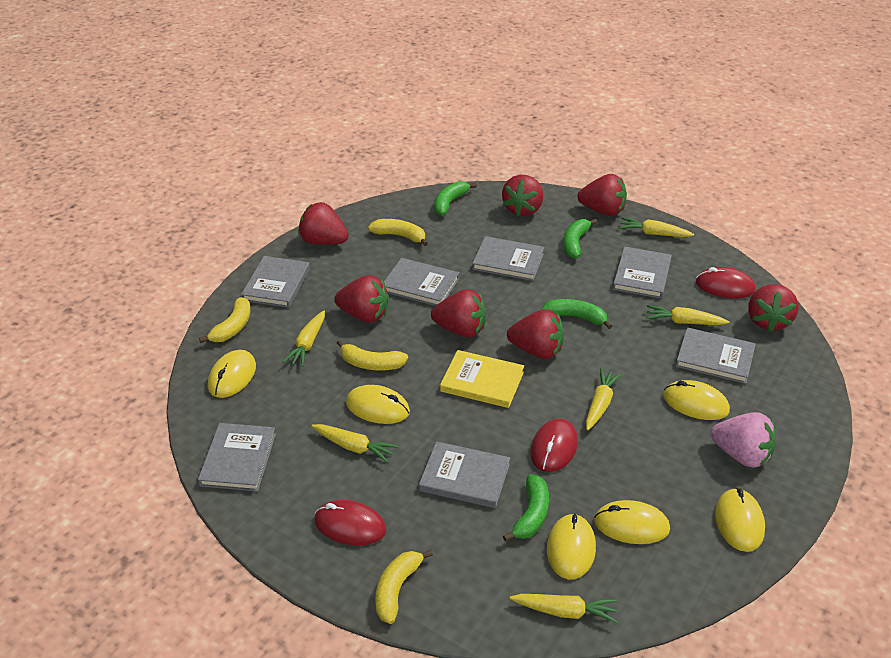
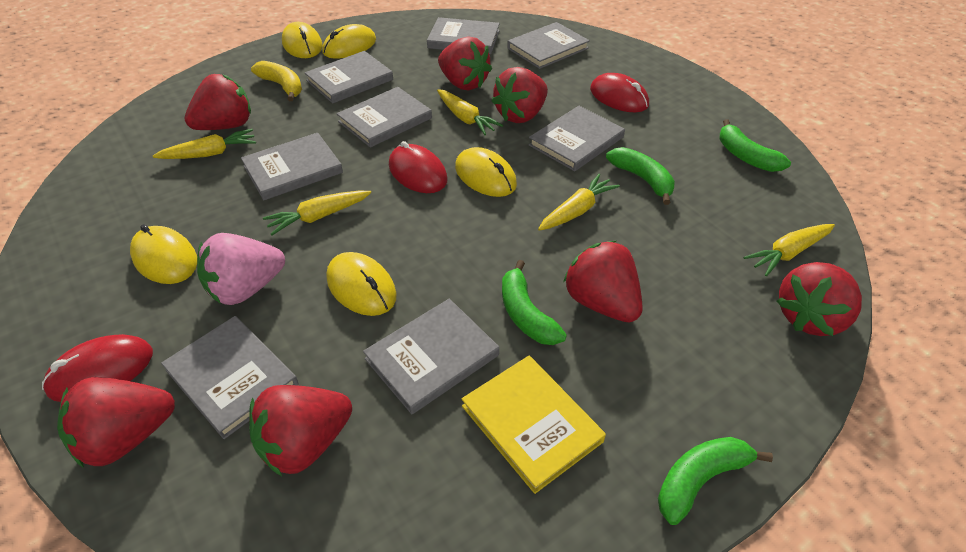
grey book: 7 -> 8
yellow banana: 4 -> 1
yellow carrot: 6 -> 5
yellow mouse: 6 -> 5

